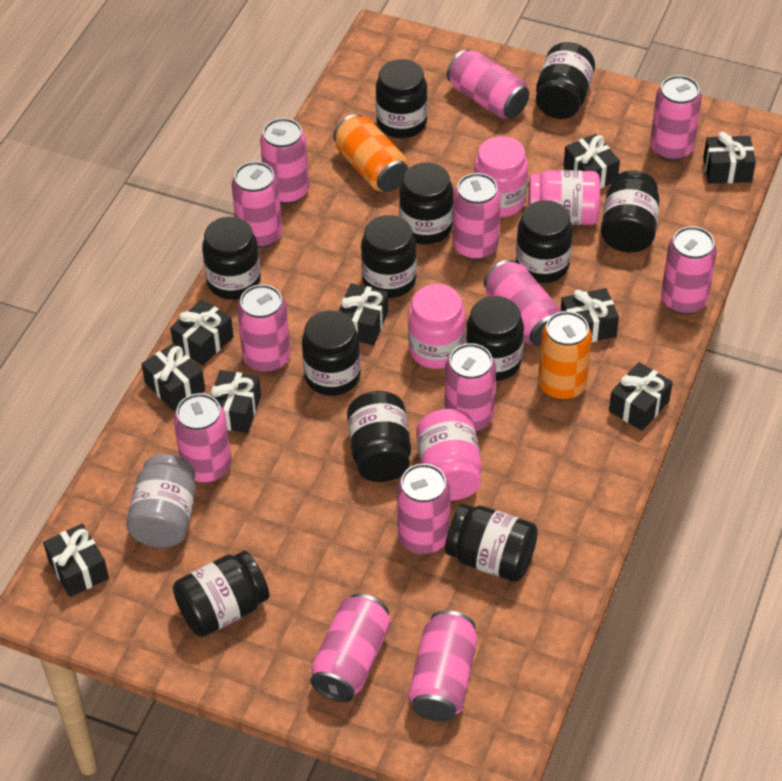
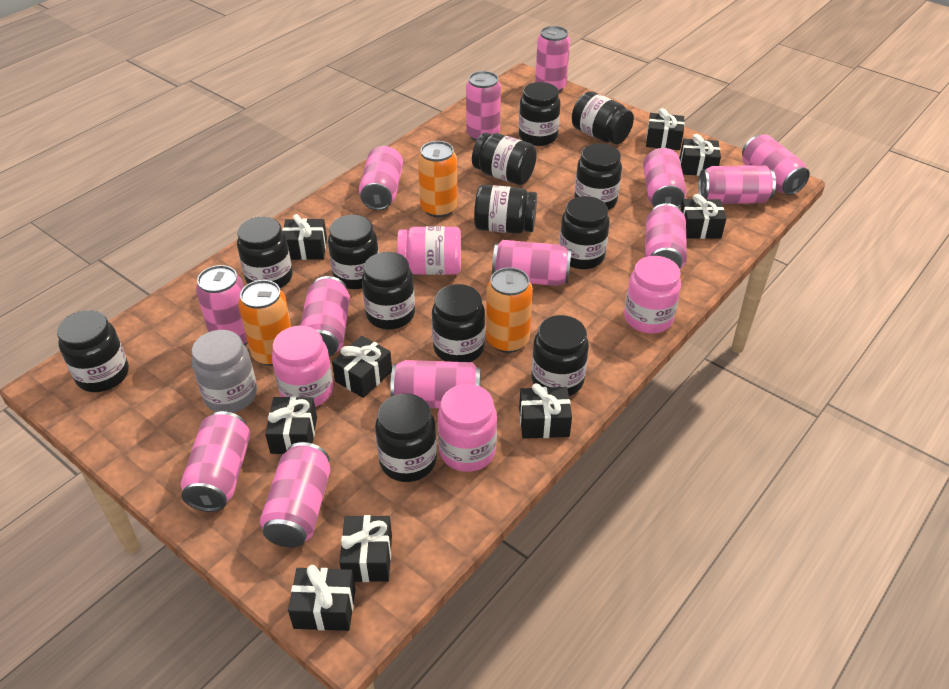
black jar: 12 -> 13
orange can: 2 -> 3

